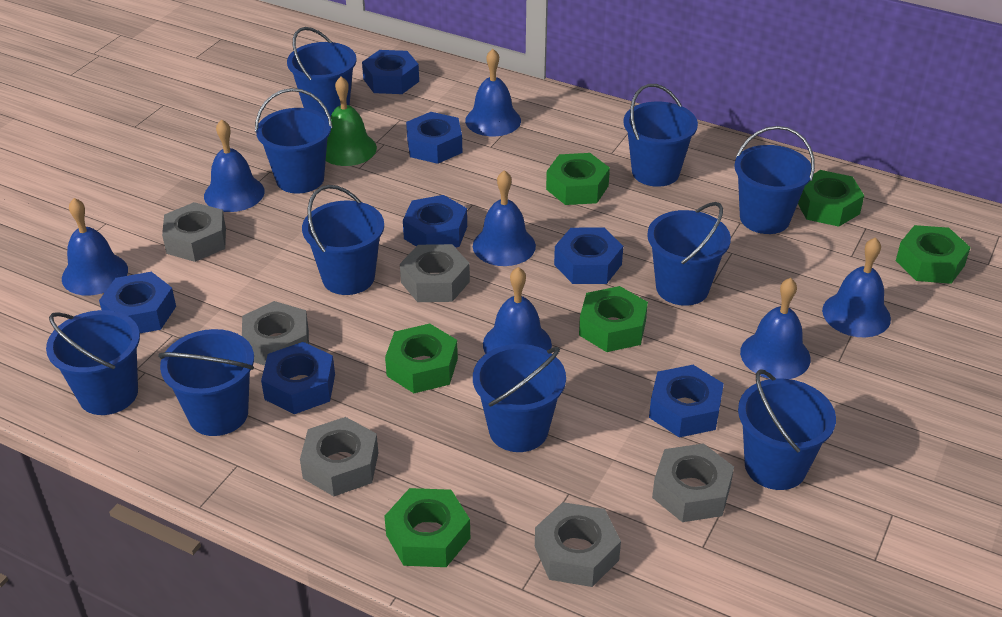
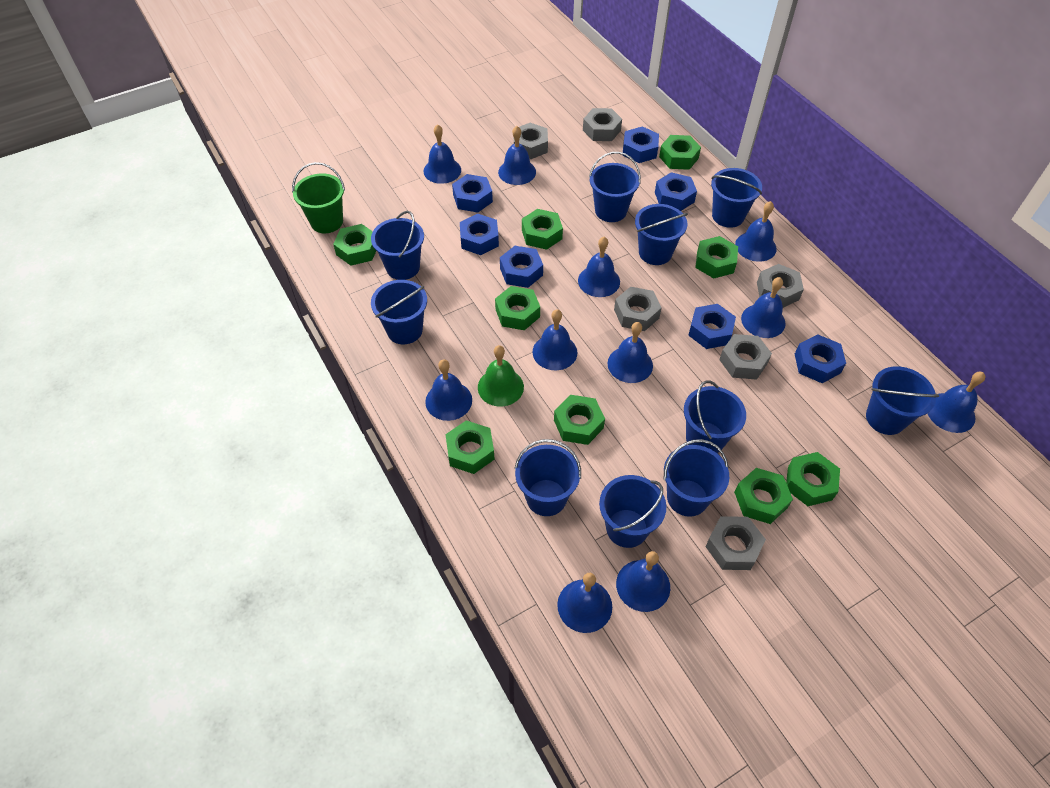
blue bell: 7 -> 11
green bucket: 0 -> 1
green nut: 6 -> 9

